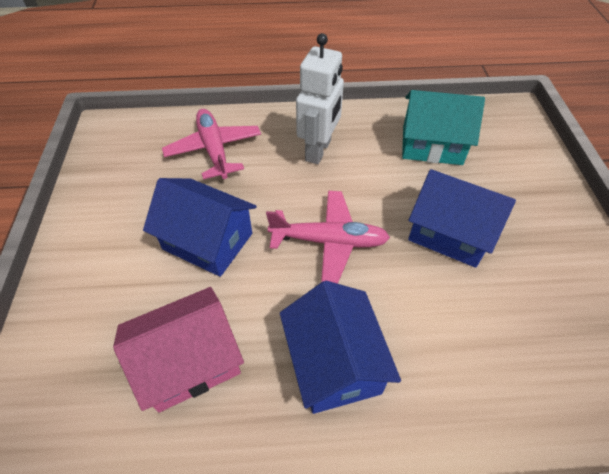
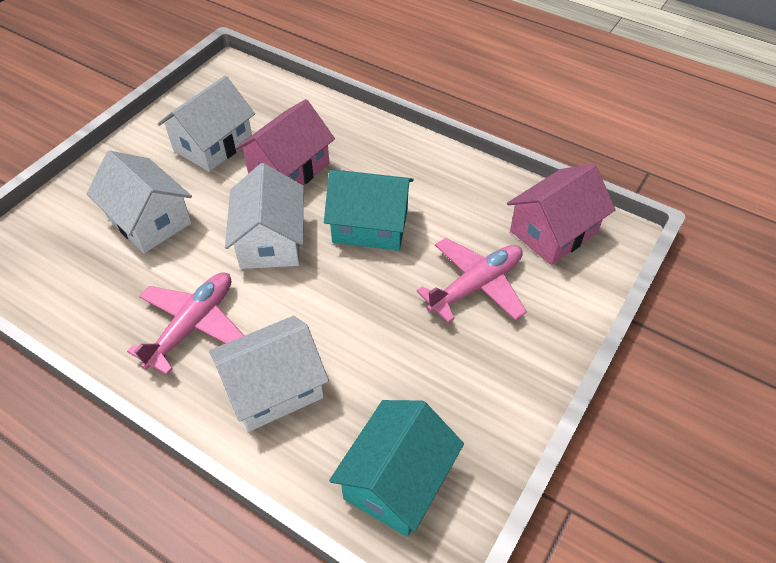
blue house: 3 -> 0
pink house: 1 -> 2
turquoise house: 1 -> 2
white house: 0 -> 4
white robot: 1 -> 0

